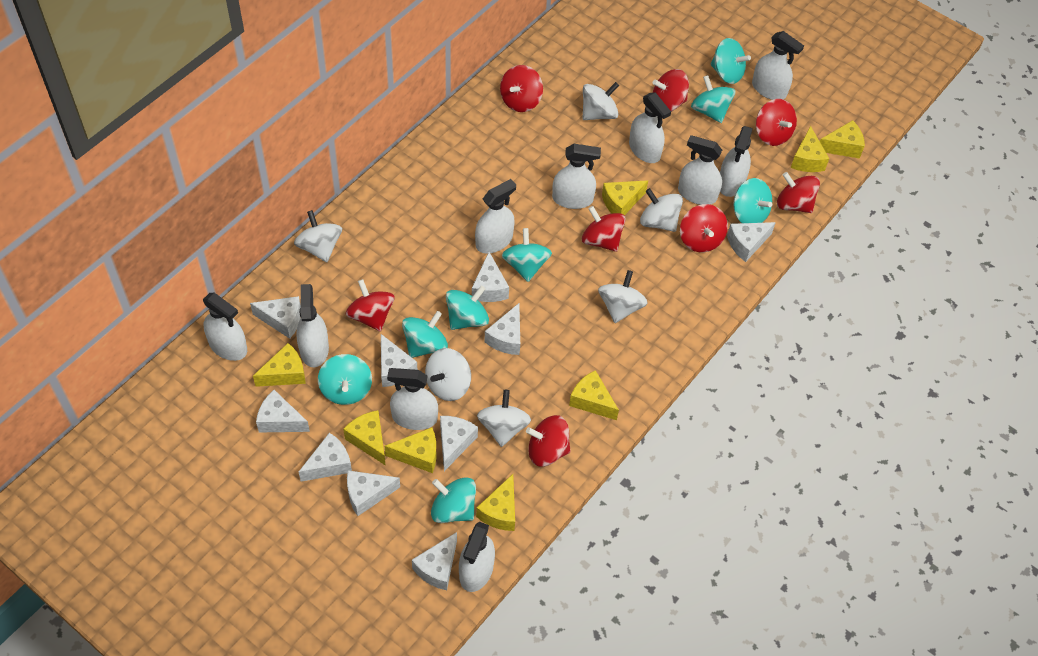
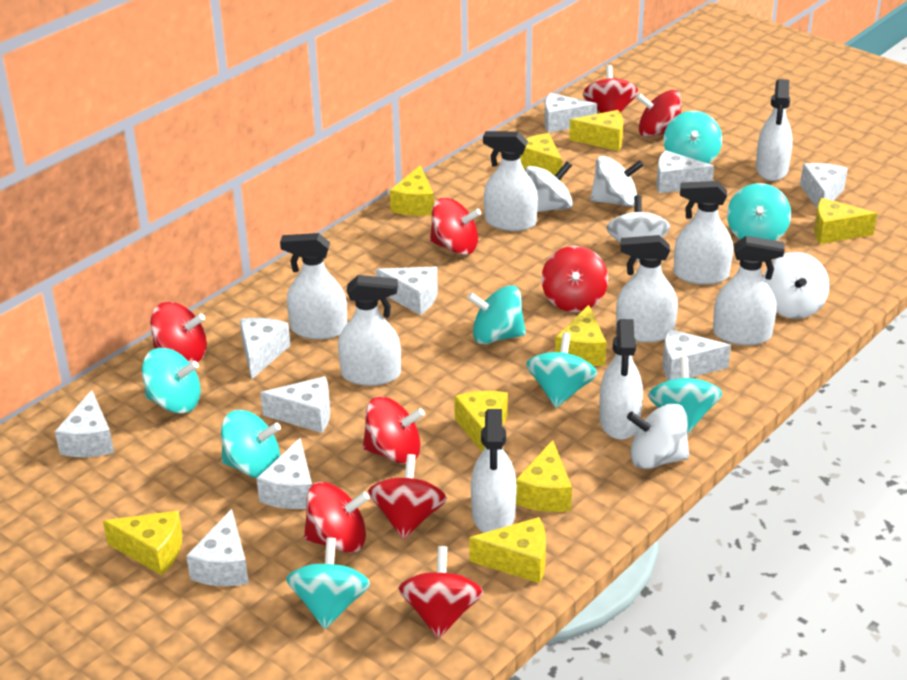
red spinning top: 8 -> 9
white spinning top: 6 -> 5
white spray bottle: 10 -> 9
yellow cheese: 8 -> 9

